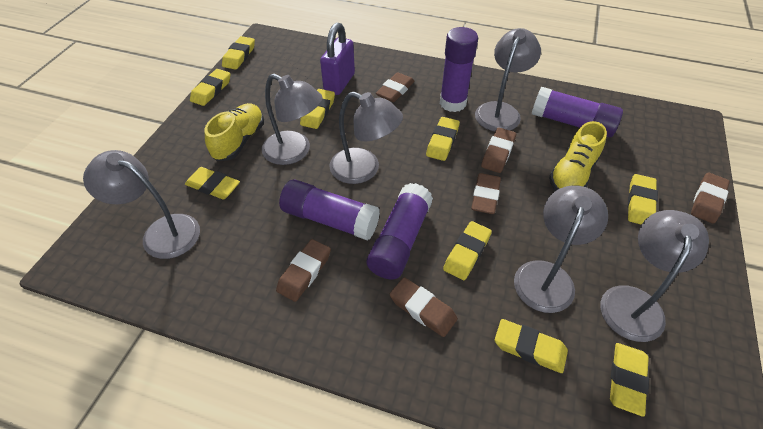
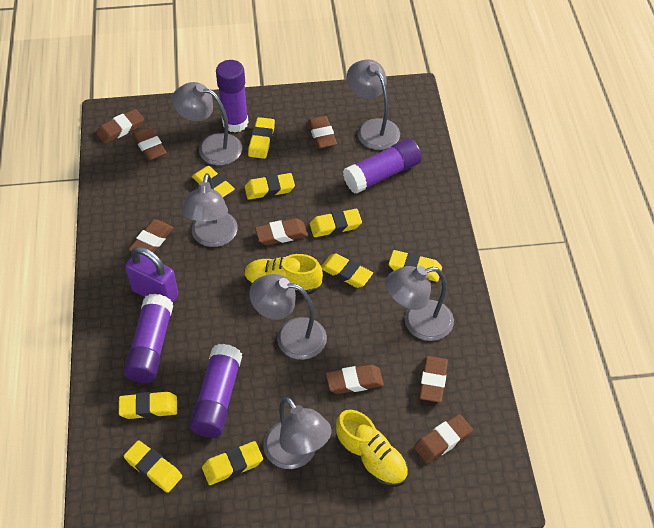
brown eraser: 6 -> 8

